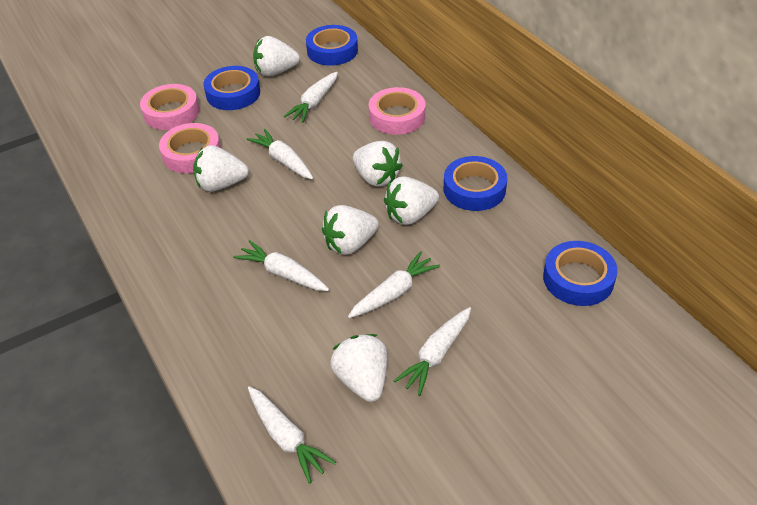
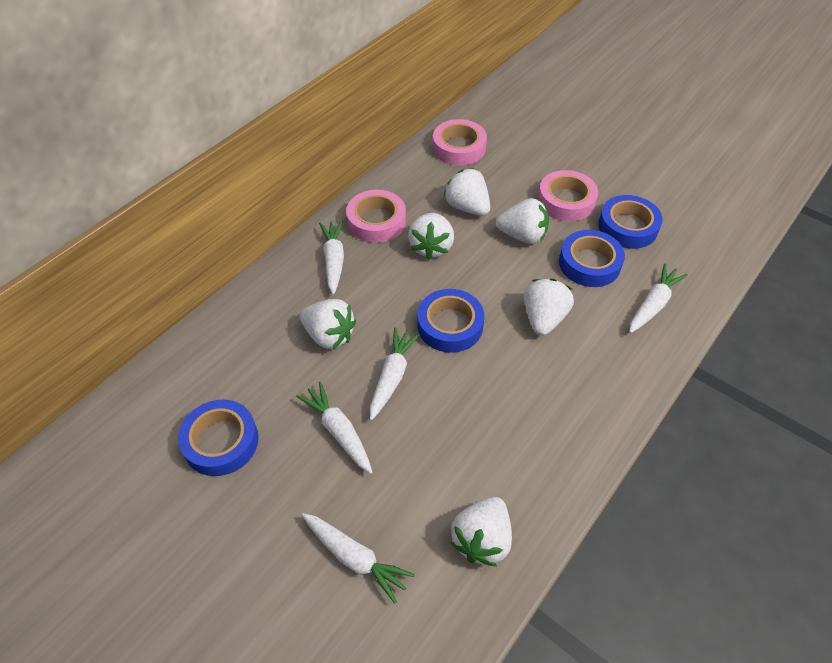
white carrot: 6 -> 5

